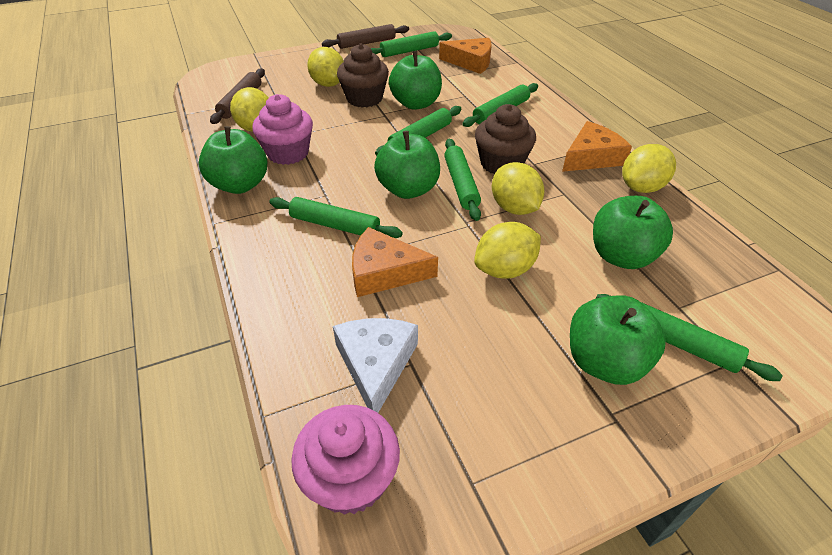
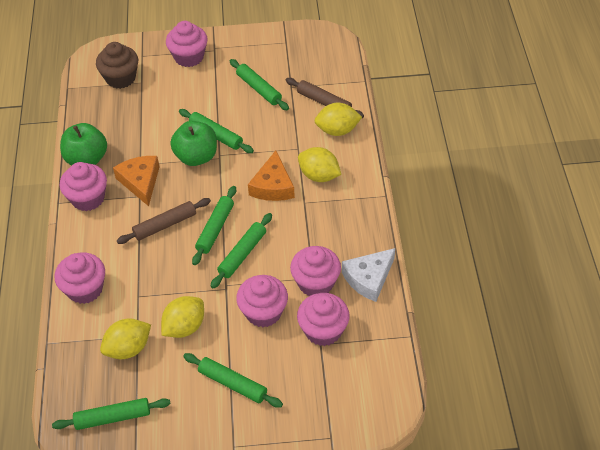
brown cupcake: 2 -> 1
green apple: 5 -> 2
orange cheese: 3 -> 2
pink cupcake: 2 -> 6
yellow lemon: 5 -> 4

